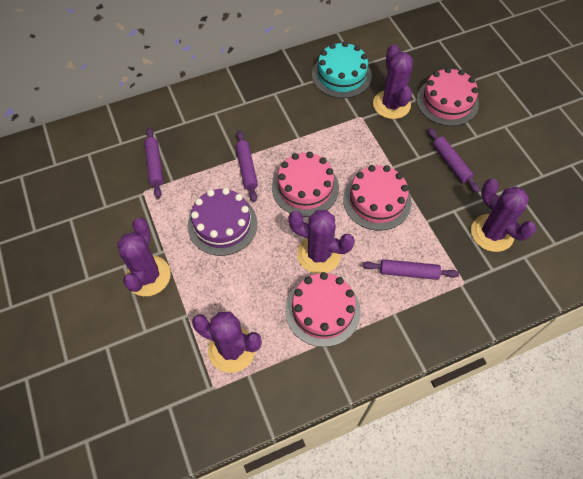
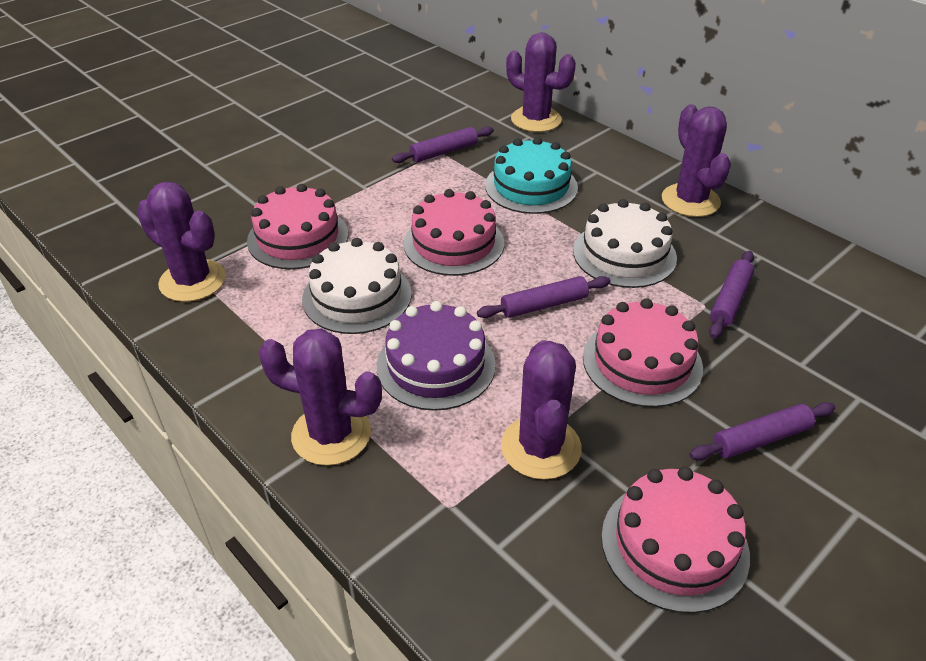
white cake: 0 -> 2

